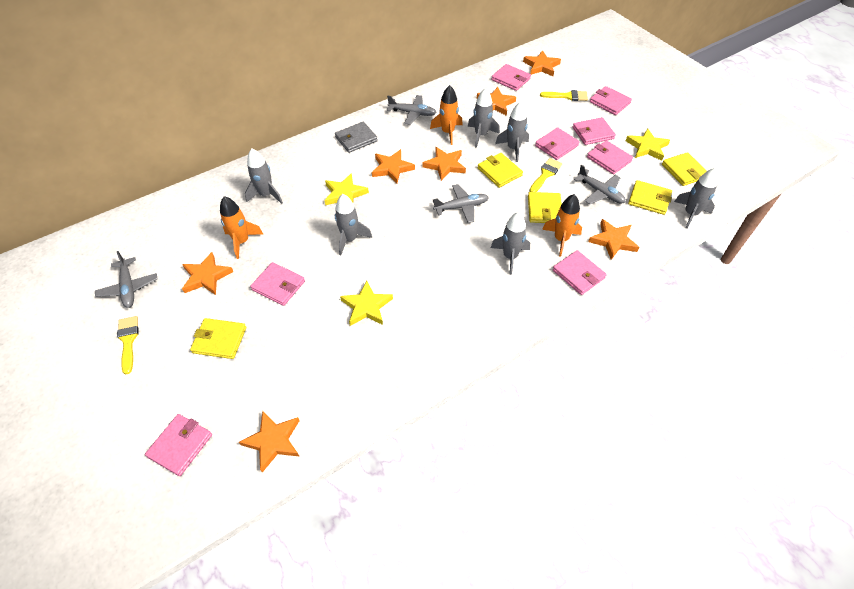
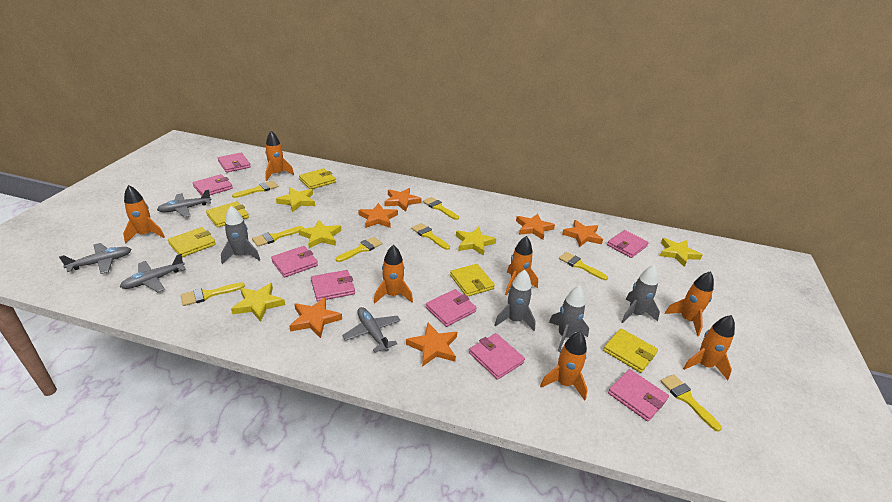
grey rocket: 6 -> 4
grey wallet: 1 -> 0
orange rocket: 3 -> 7
orange star: 7 -> 6
yellow brush: 3 -> 8
yellow star: 3 -> 5

